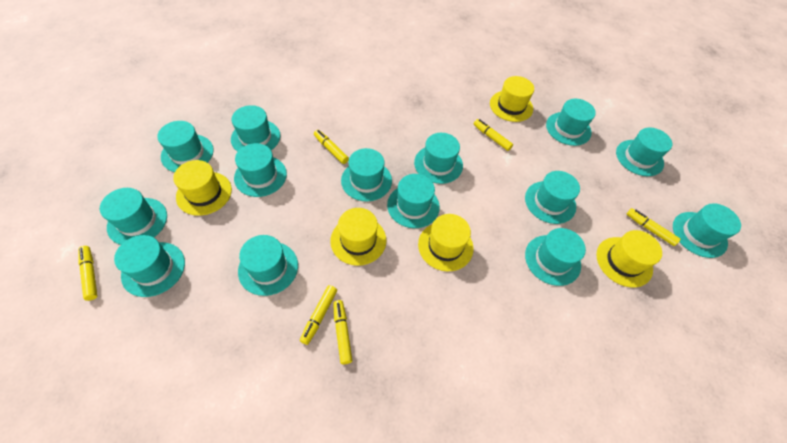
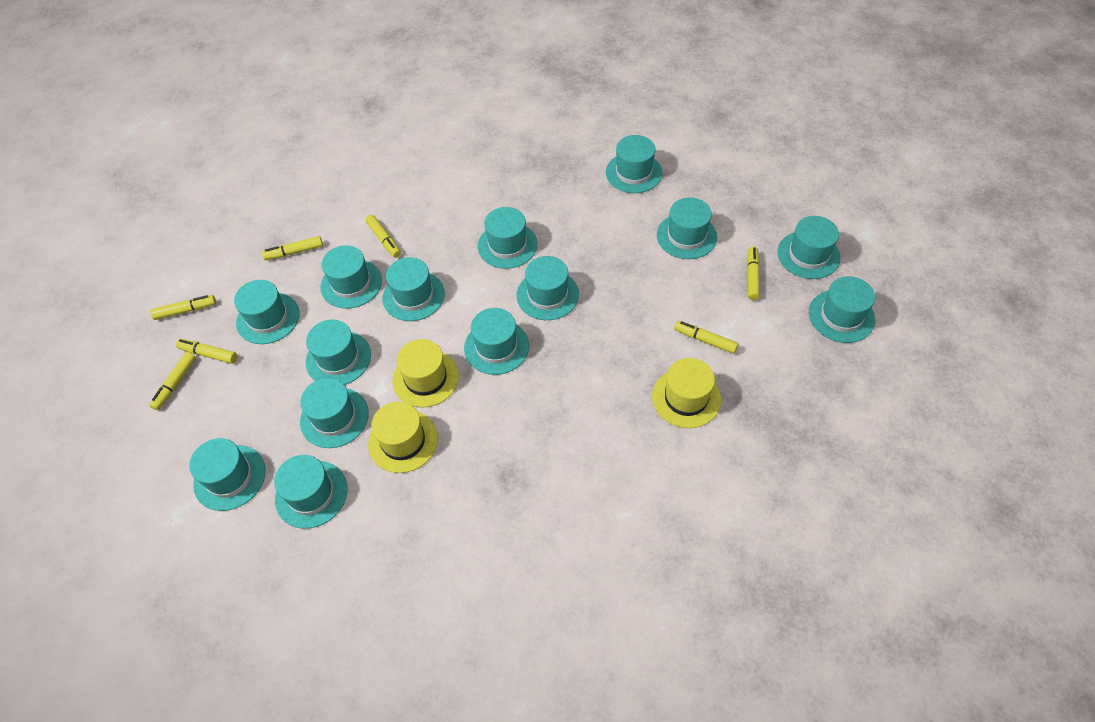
yellow hat: 5 -> 3
yellow marker: 6 -> 7

